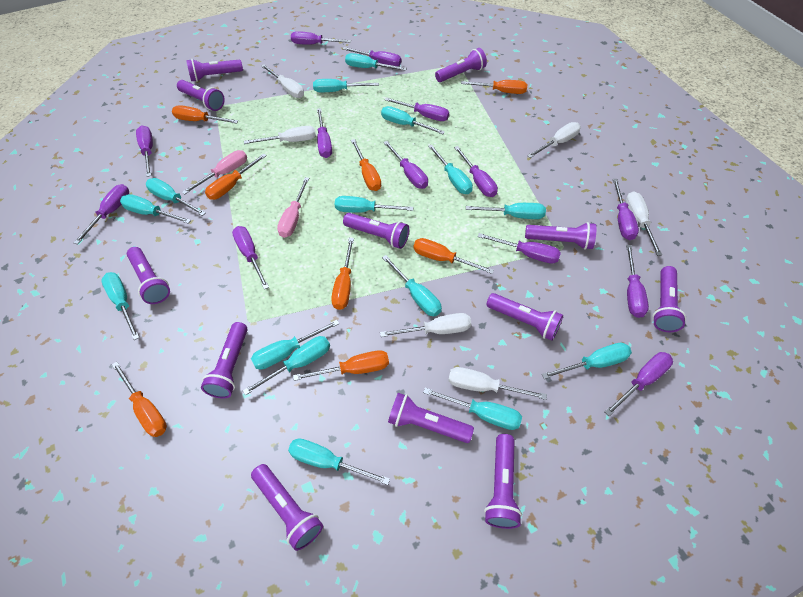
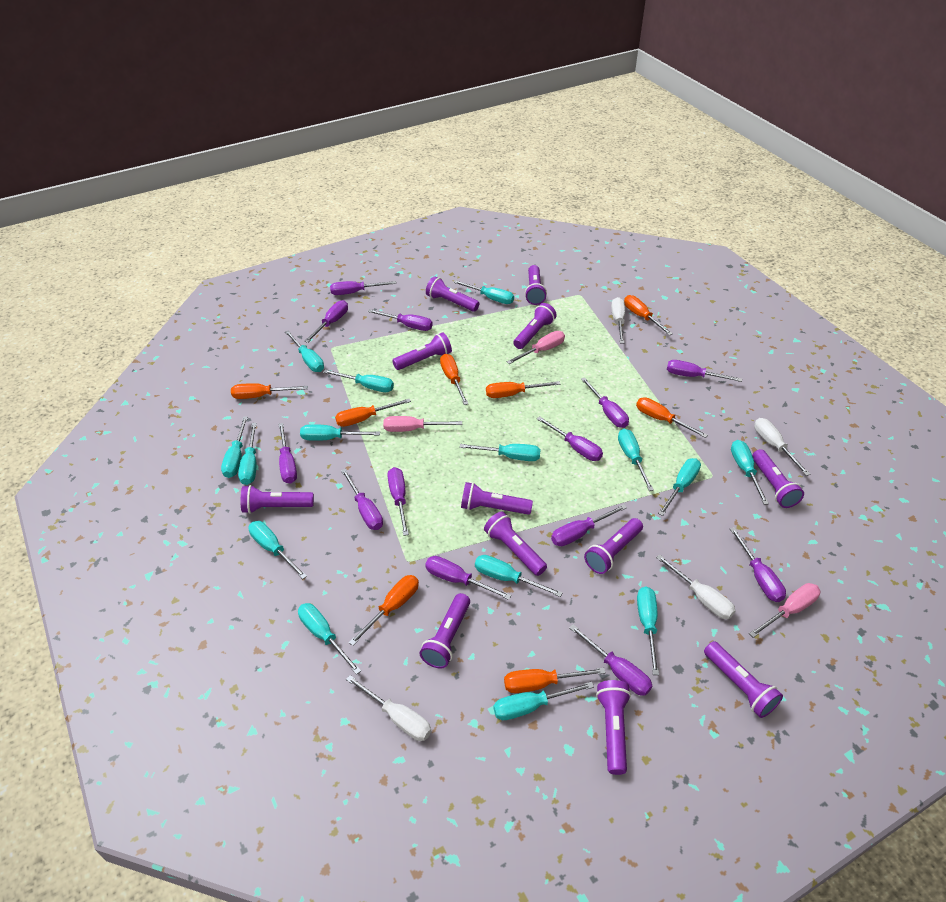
pink screwdriver: 2 -> 3
white screwdriver: 6 -> 4

